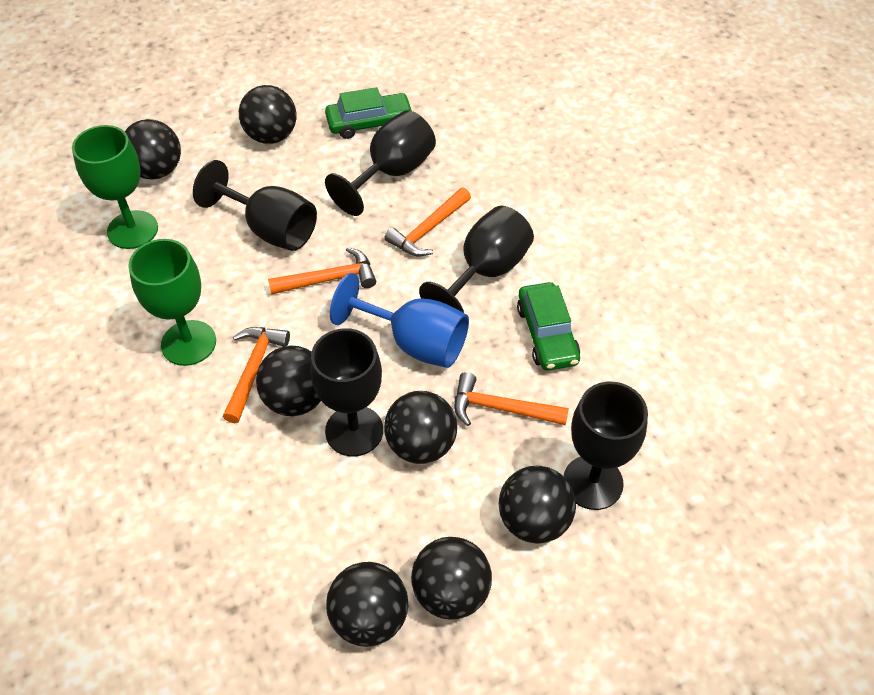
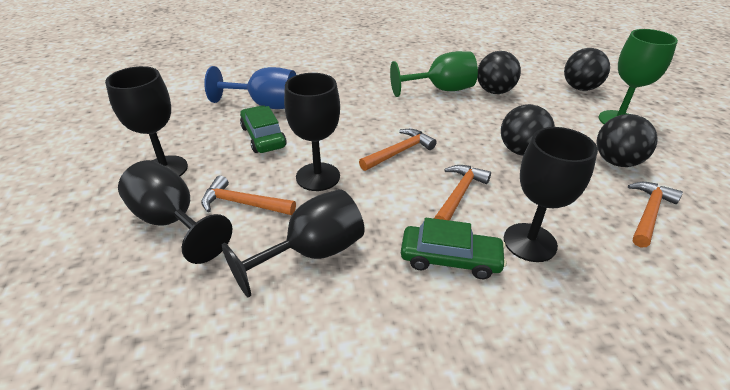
black ball: 7 -> 4

